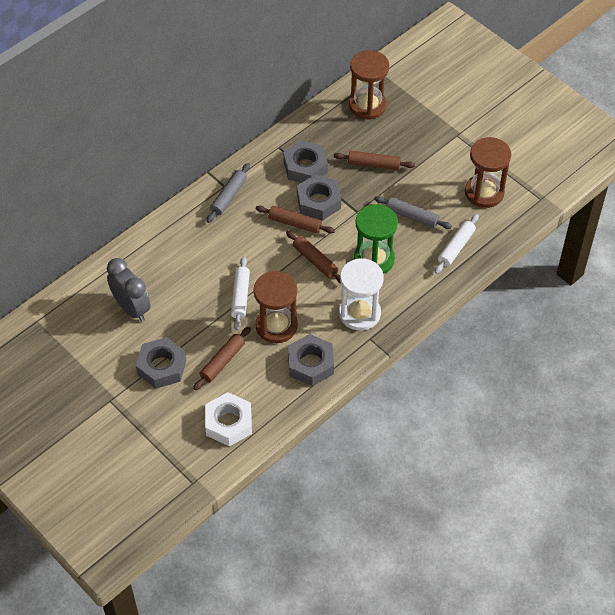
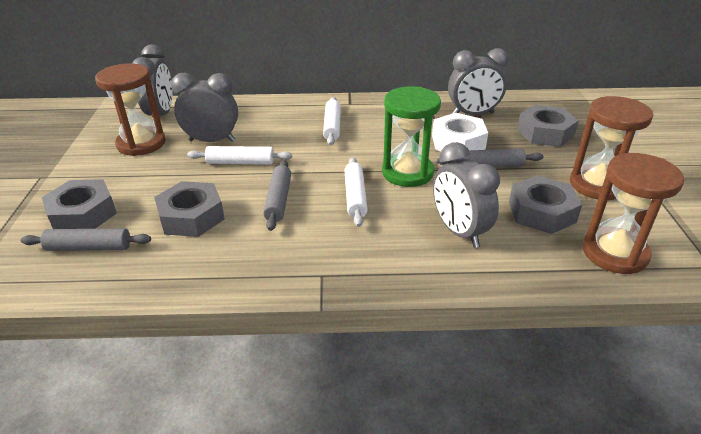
brown rolling pin: 4 -> 0
grey clock: 1 -> 4
grey rolling pin: 2 -> 3
white hourglass: 1 -> 0
white rolling pin: 2 -> 3

